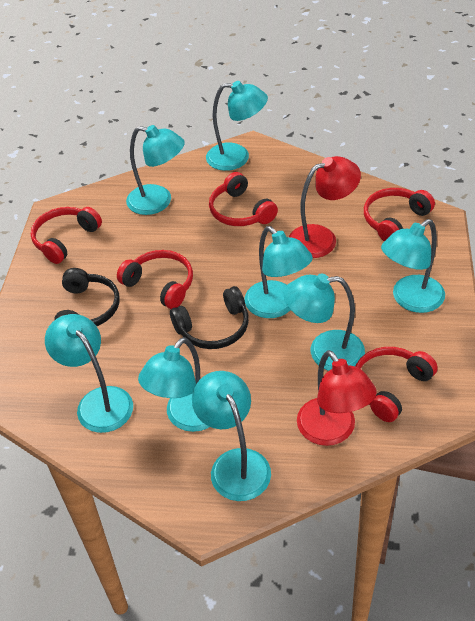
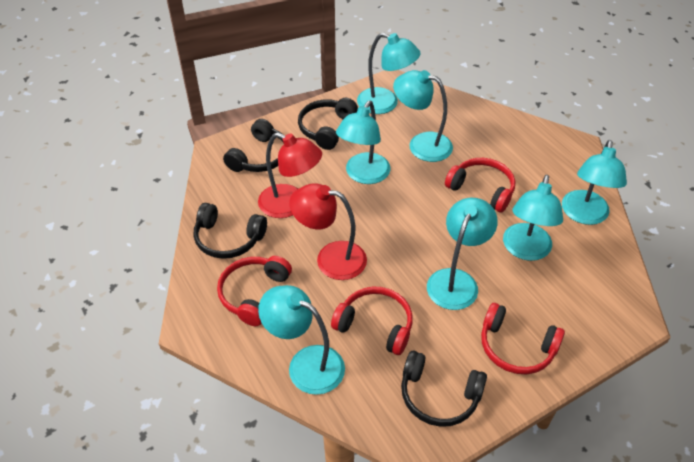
black headphones: 2 -> 4
red headphones: 5 -> 4
turquoise lamp: 8 -> 7

